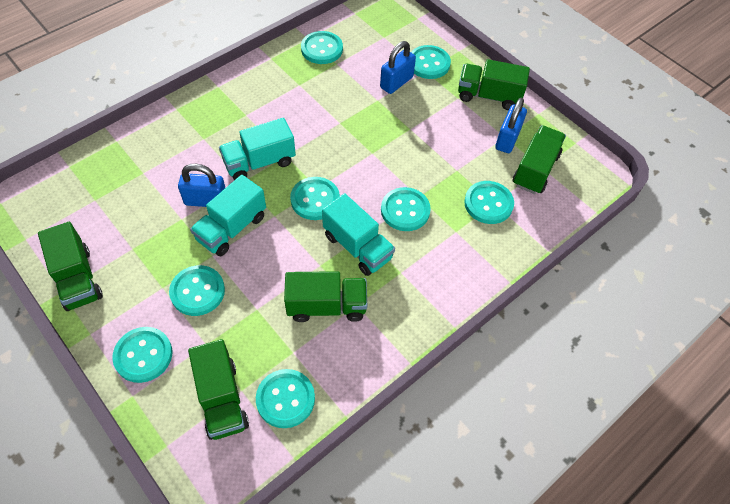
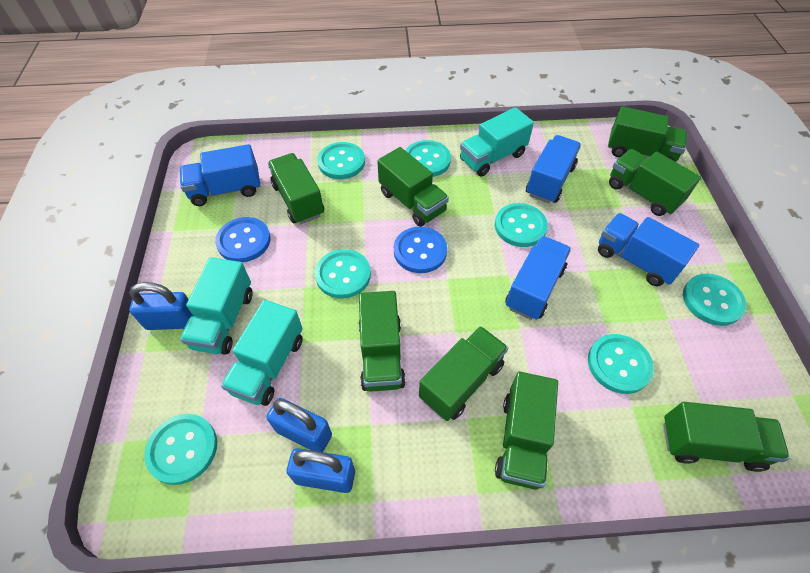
blue button: 0 -> 2
blue truck: 0 -> 4
green truck: 5 -> 8
turquoise button: 8 -> 7

